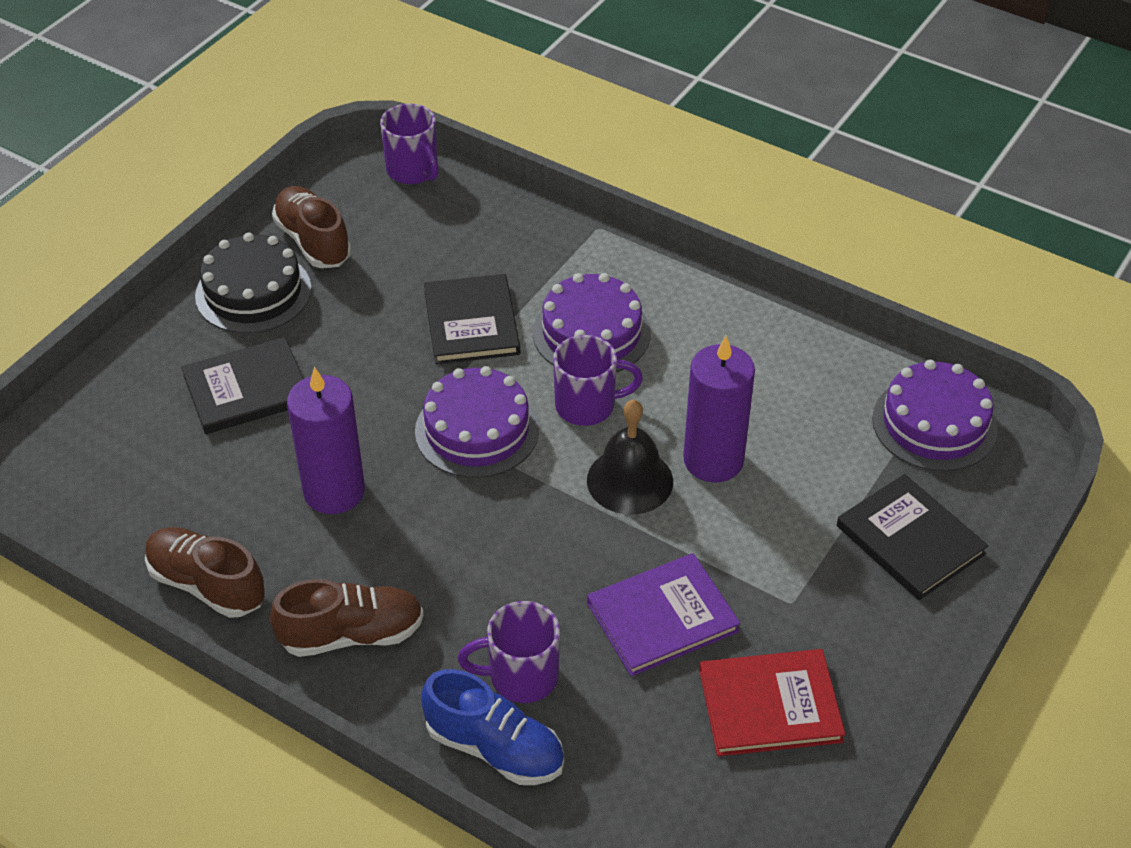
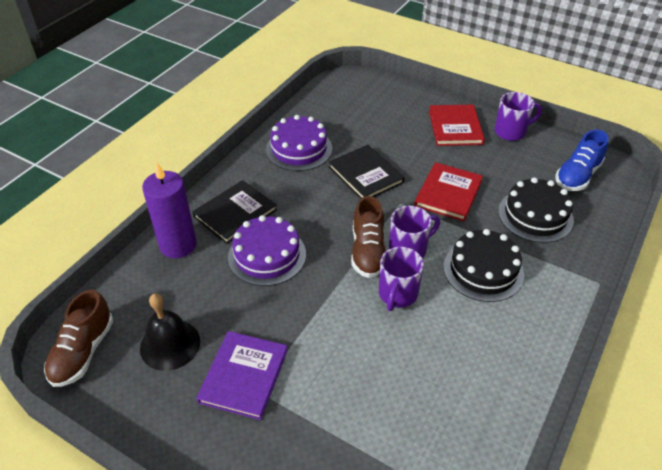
black book: 3 -> 2
black cake: 1 -> 2
brown shoe: 3 -> 2
purple cake: 3 -> 2
purple candle: 2 -> 1
red book: 1 -> 2

